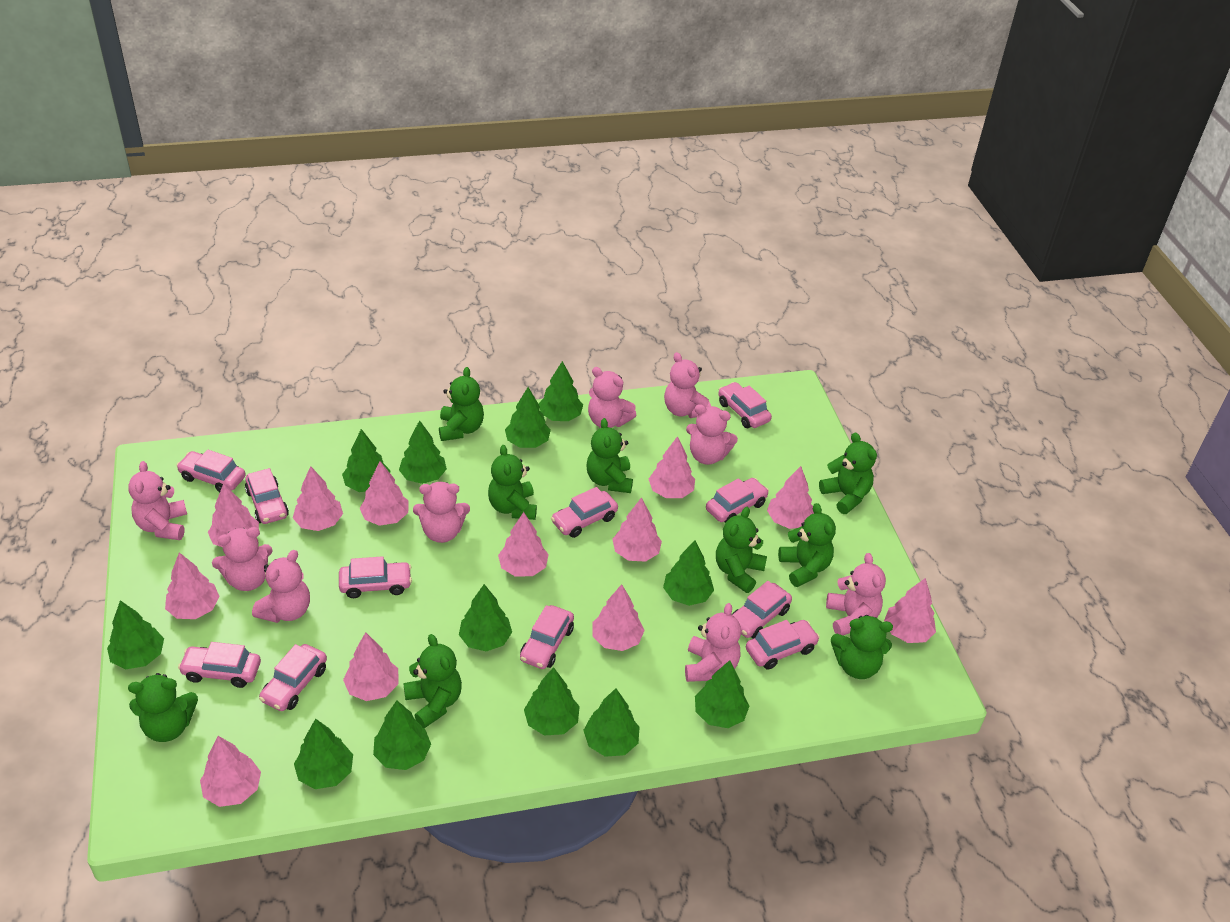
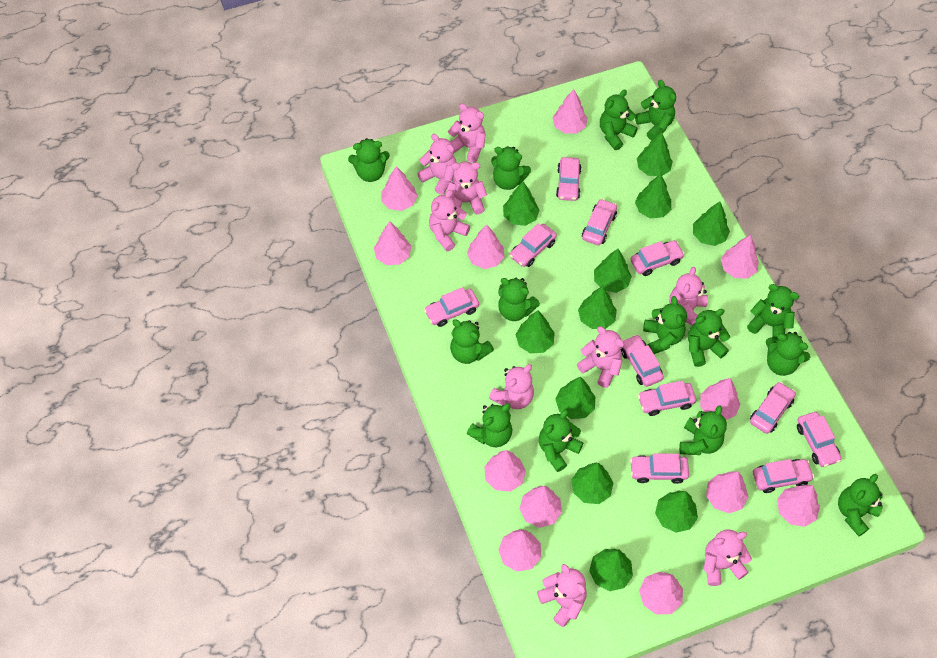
green teddy bear: 9 -> 14
green tree: 12 -> 11

